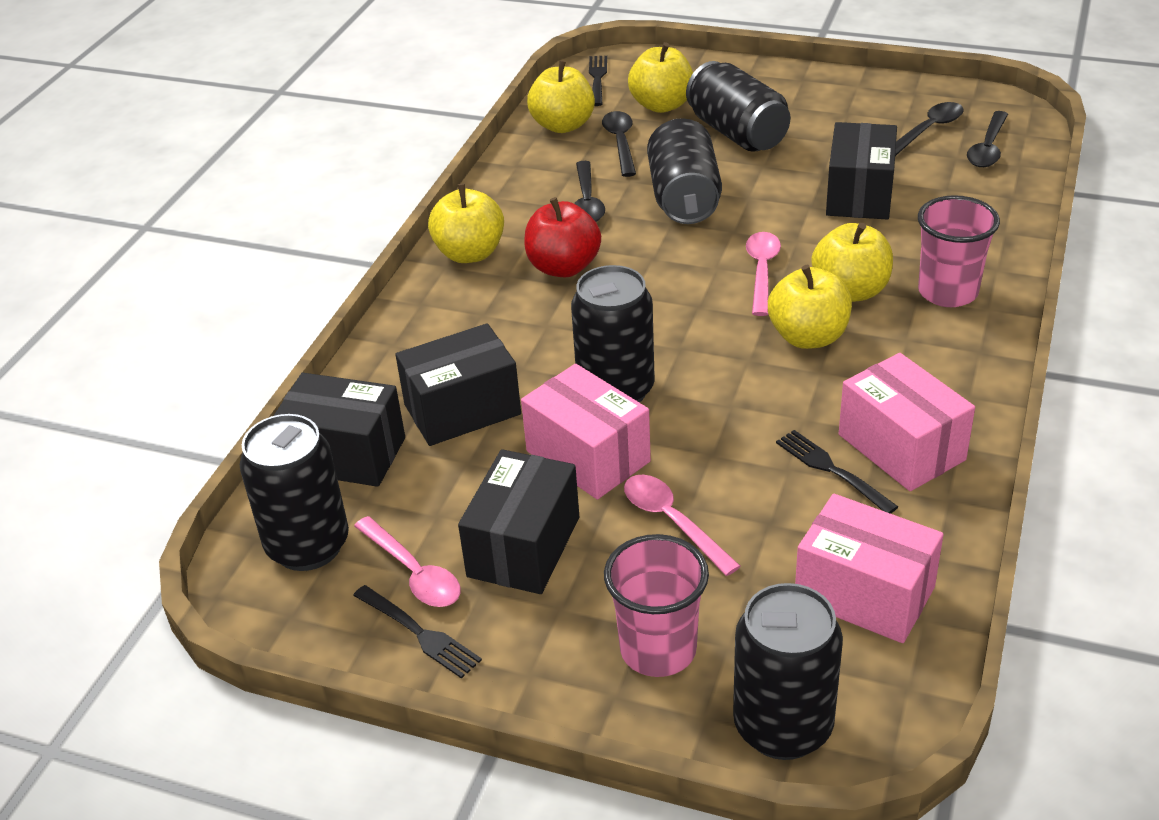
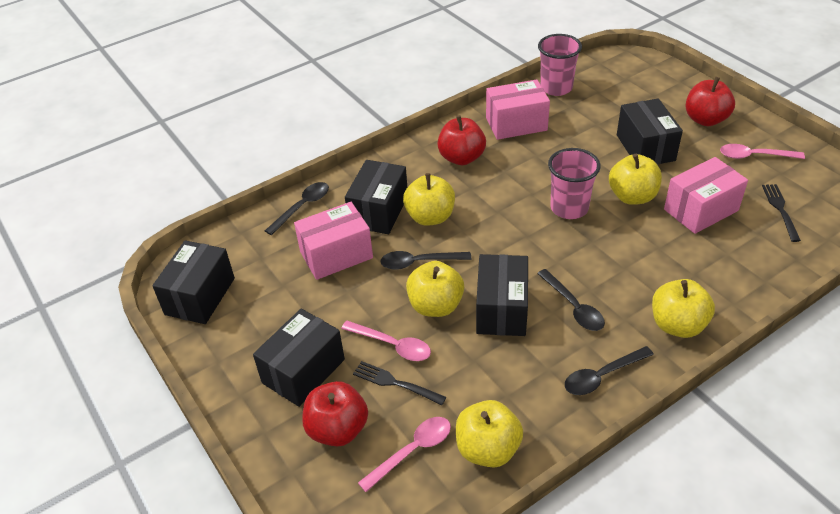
black box: 4 -> 5
black can: 5 -> 0
black fork: 3 -> 2
red apple: 1 -> 3

